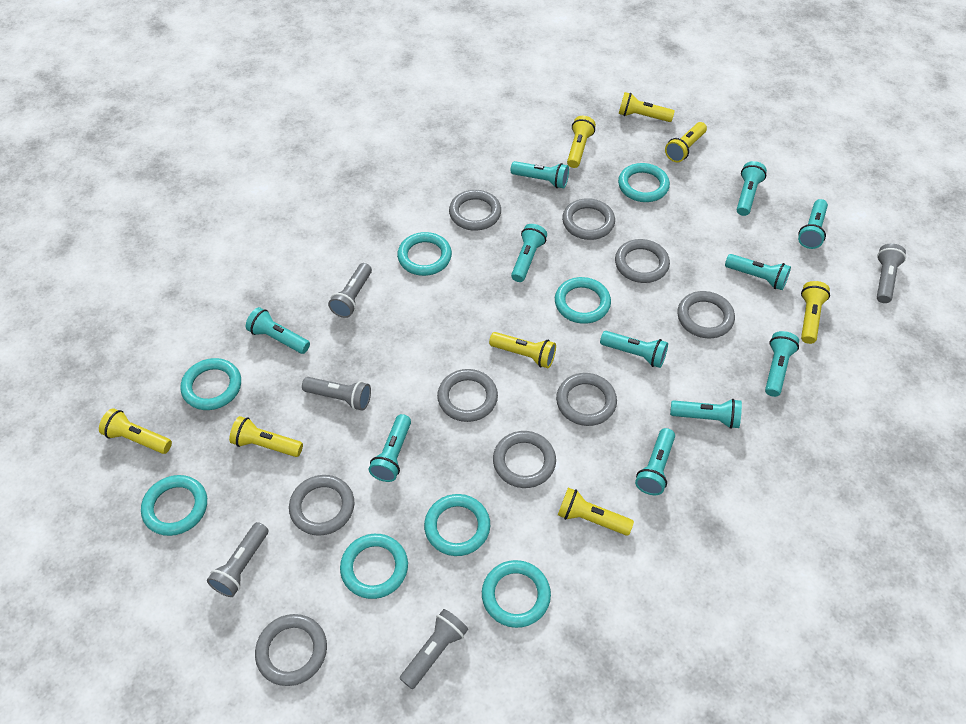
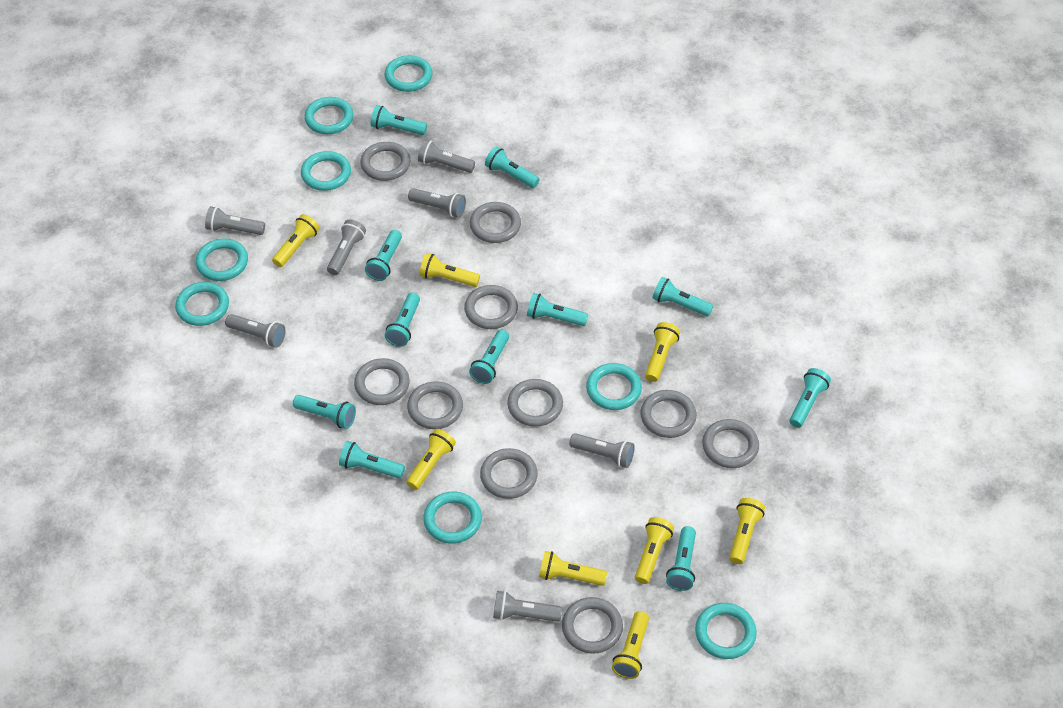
grey flashlight: 5 -> 7
grey ring: 9 -> 10

